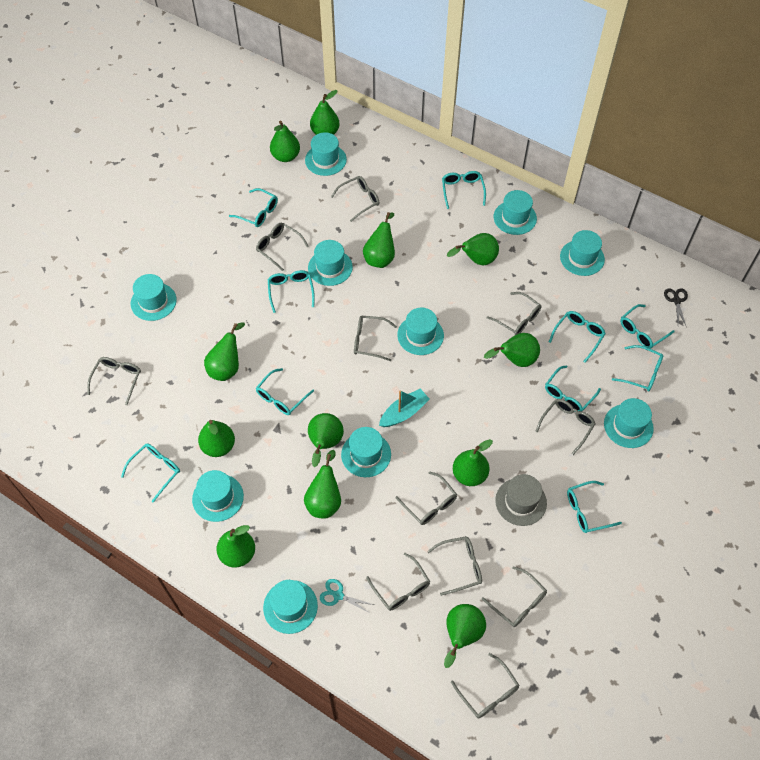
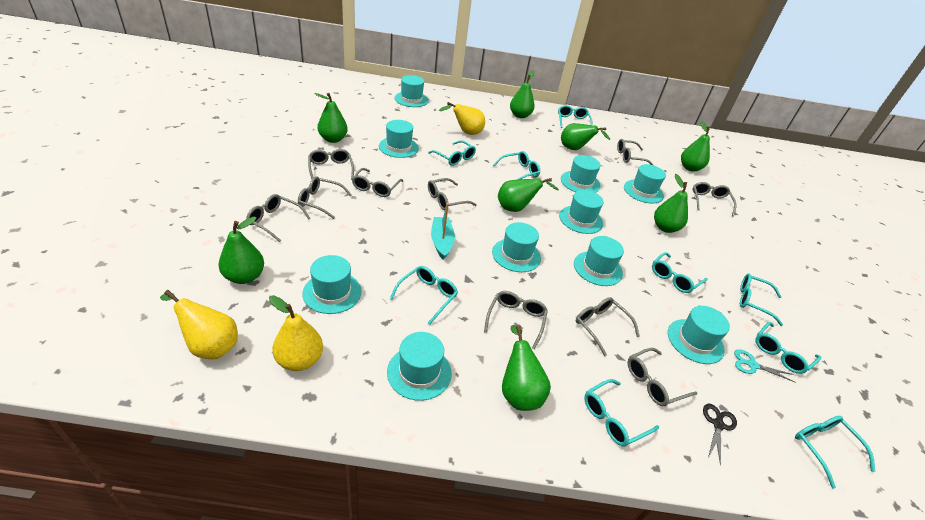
green pear: 12 -> 8
grey glasses: 11 -> 10
grey hat: 1 -> 0
turquoise glasses: 10 -> 9
yellow pear: 0 -> 3

